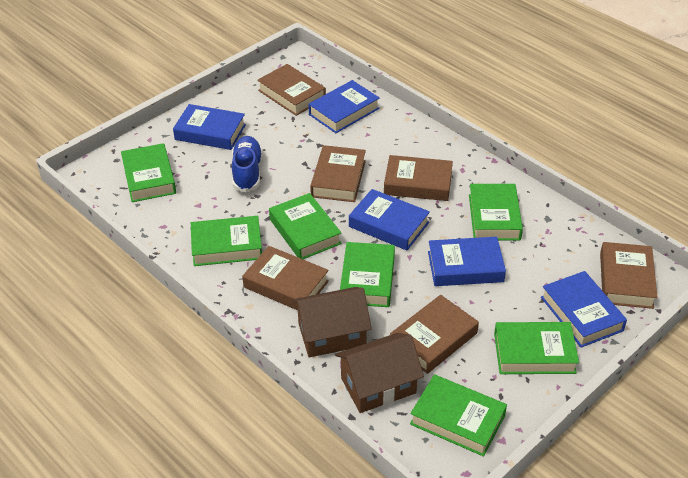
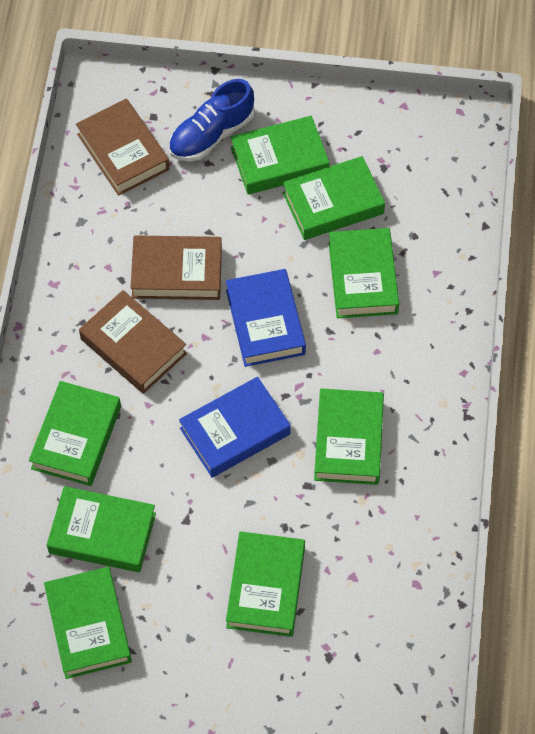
blue book: 5 -> 2
brown book: 6 -> 3
brown house: 2 -> 0
green book: 7 -> 8

